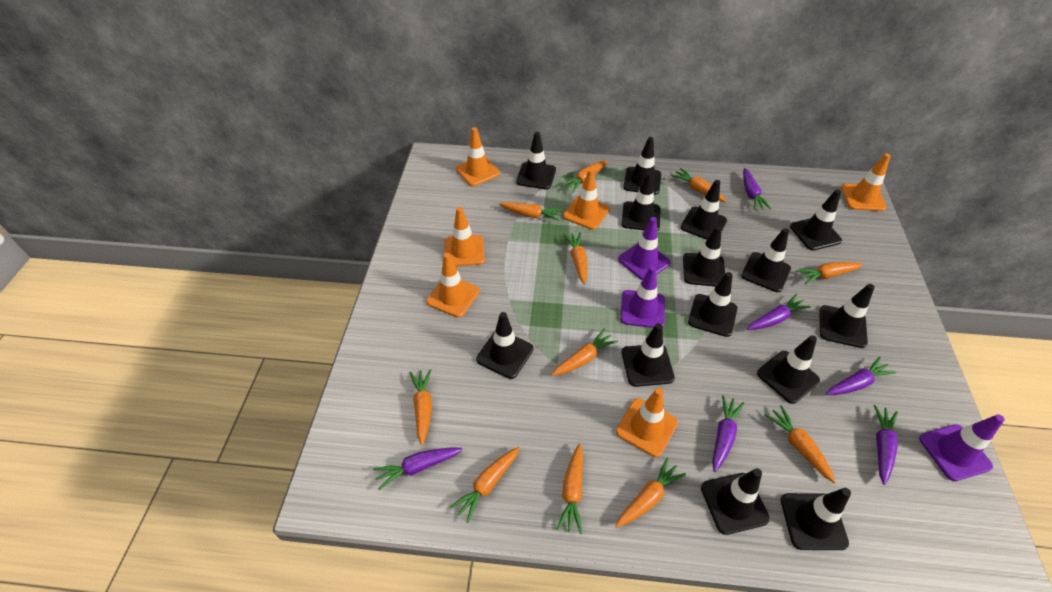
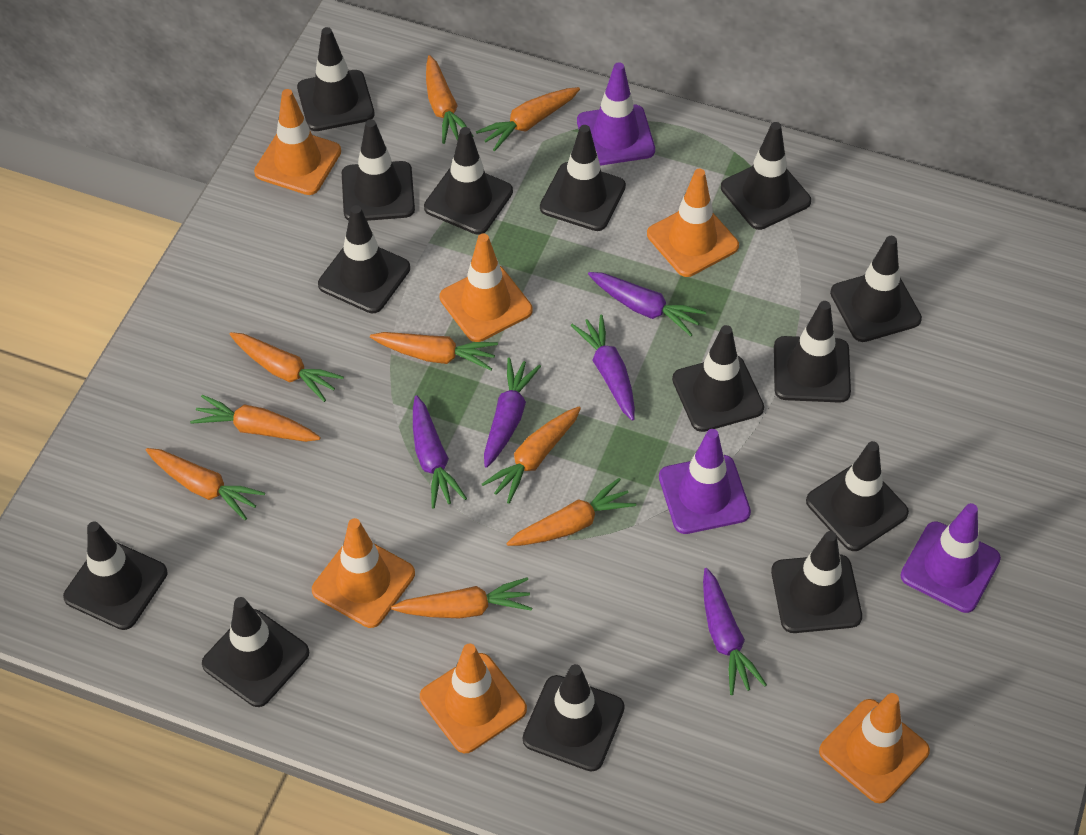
orange carrot: 11 -> 9
purple carrot: 6 -> 5

